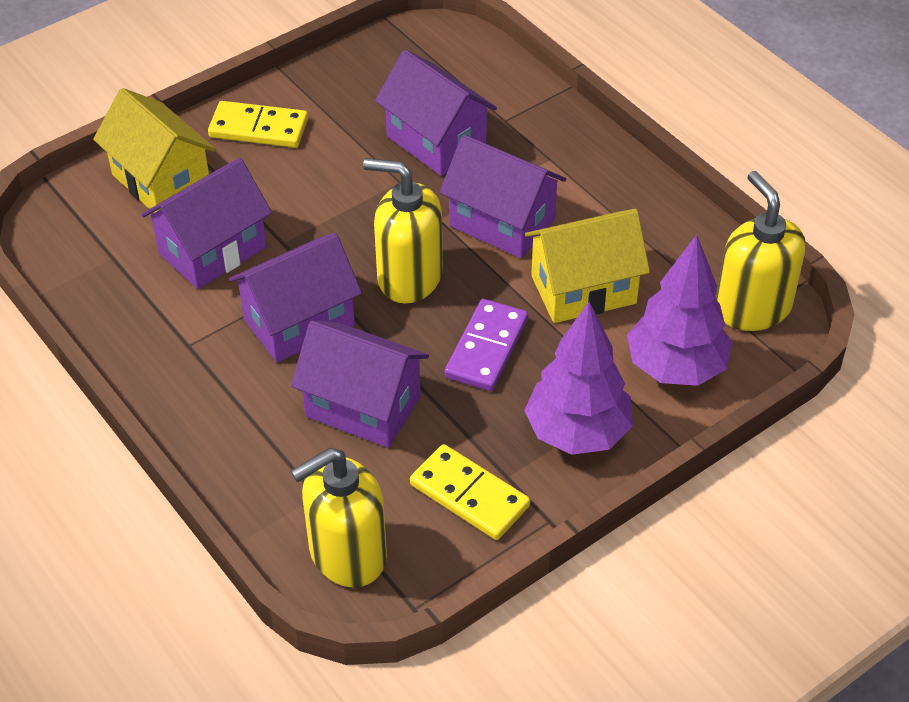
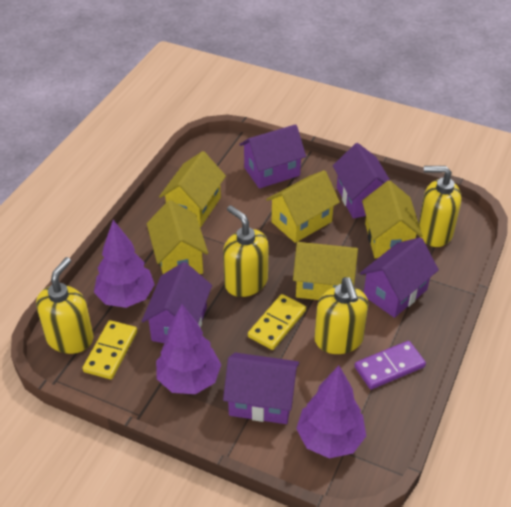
purple tree: 2 -> 3
yellow house: 2 -> 5
yellow soap dispenser: 3 -> 4

